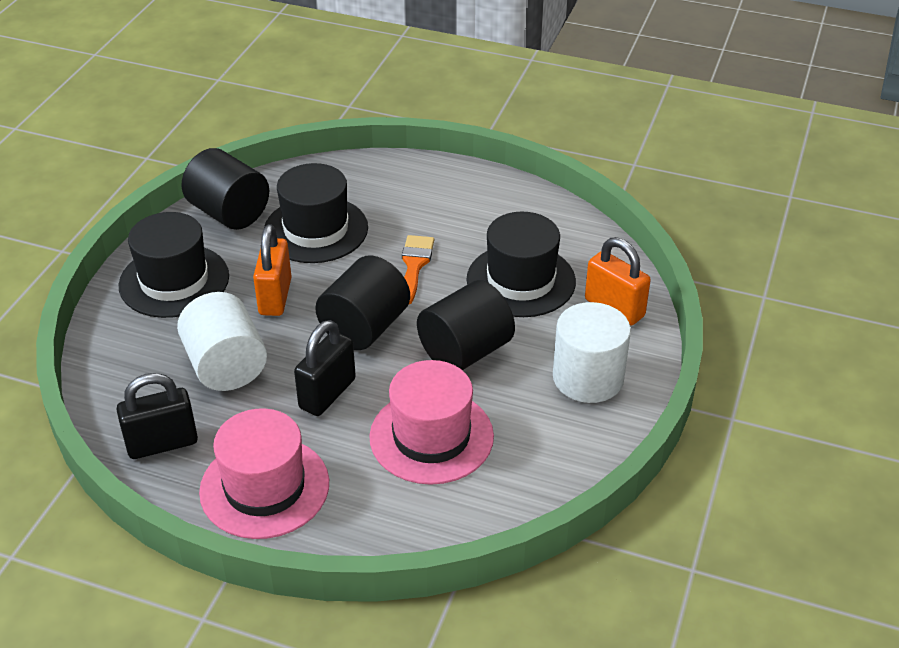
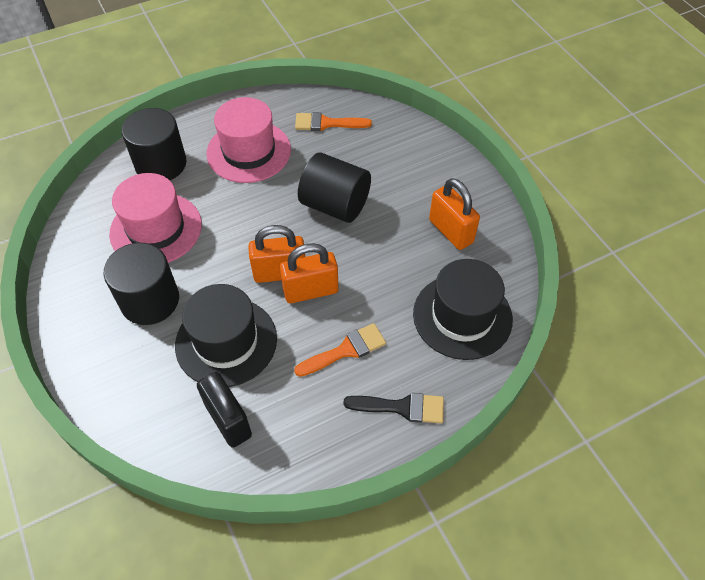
black brush: 0 -> 1
black hat: 3 -> 2
black padlock: 2 -> 1
orange brush: 1 -> 2
orange padlock: 2 -> 3
white cylinder: 2 -> 0

